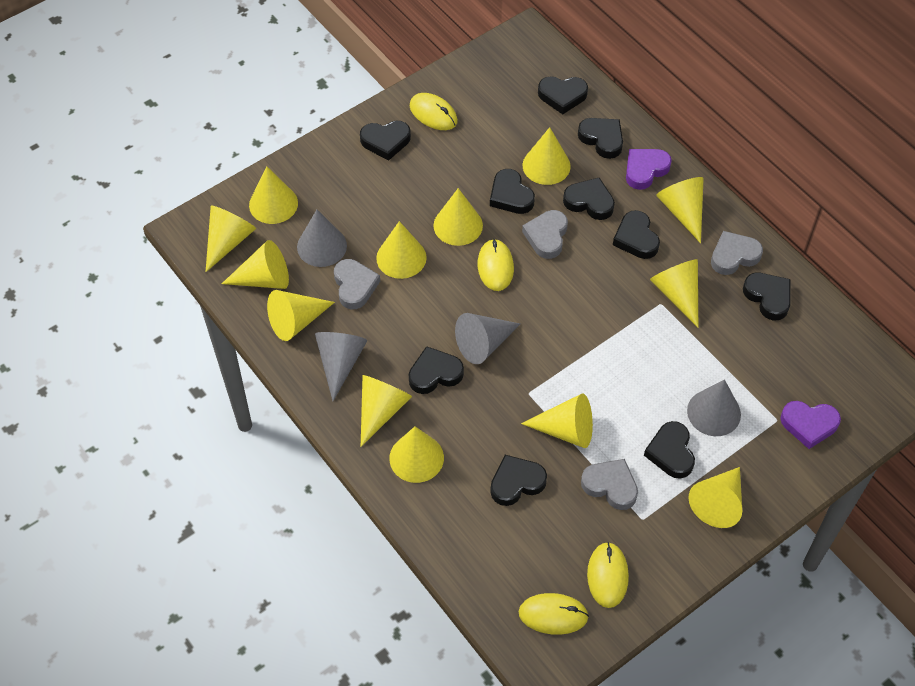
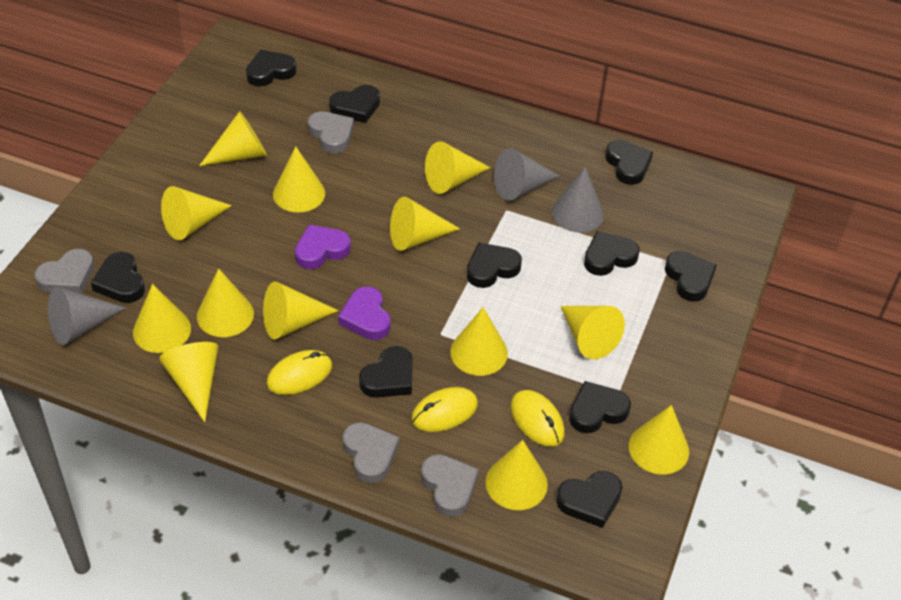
grey cone: 4 -> 3
yellow mouse: 4 -> 3

